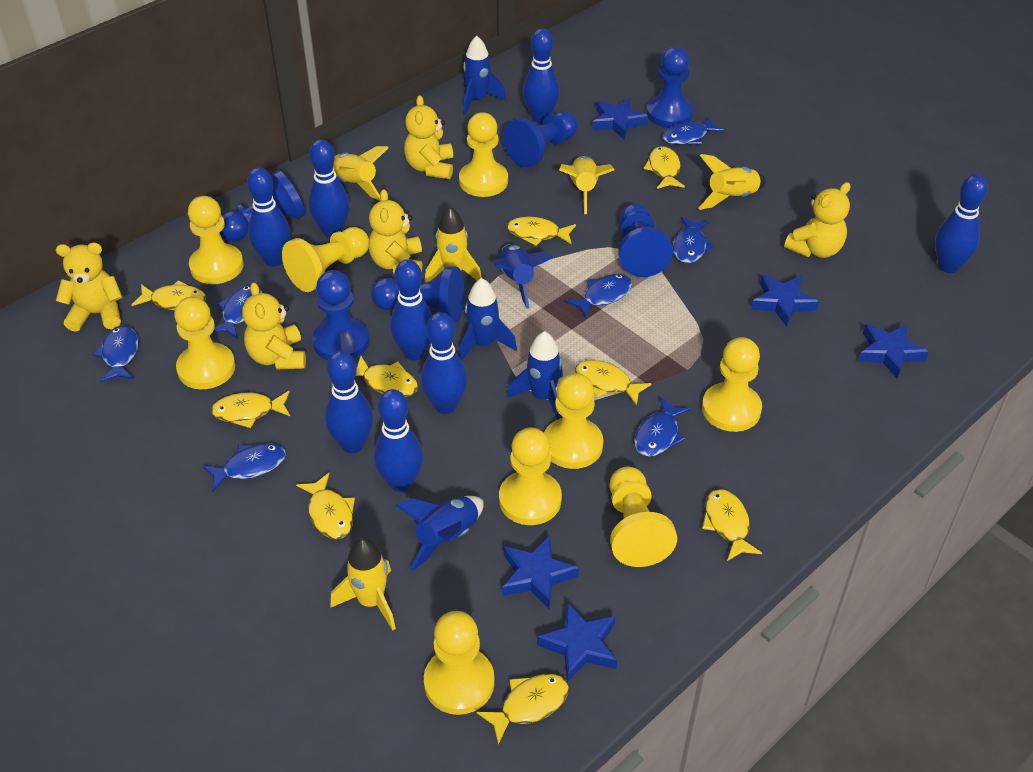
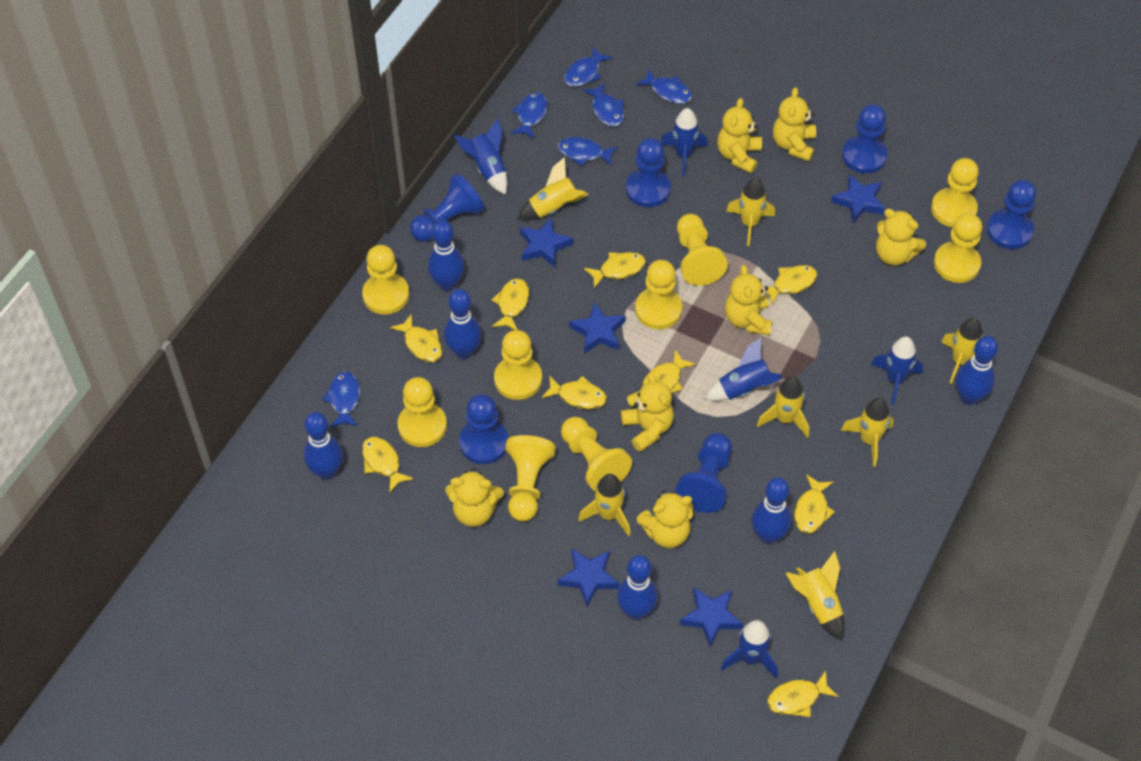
blue bowling pin: 8 -> 6
blue fish: 7 -> 6
yellow rocket: 5 -> 7
yellow teddy bear: 5 -> 7

